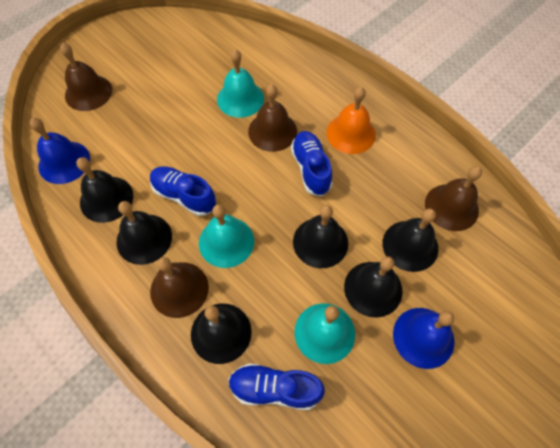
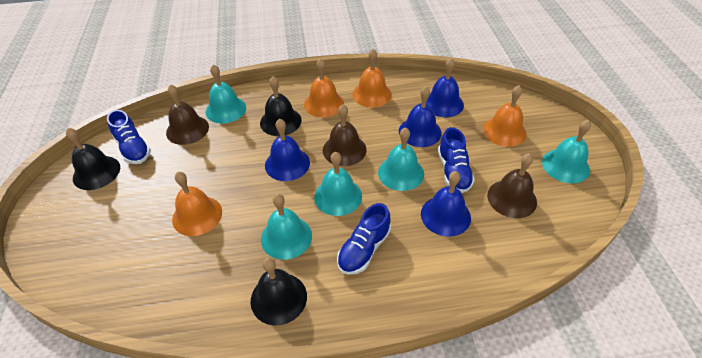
black bell: 6 -> 3
blue bell: 2 -> 4
brown bell: 4 -> 3
orange bell: 1 -> 4
turquoise bell: 3 -> 5

